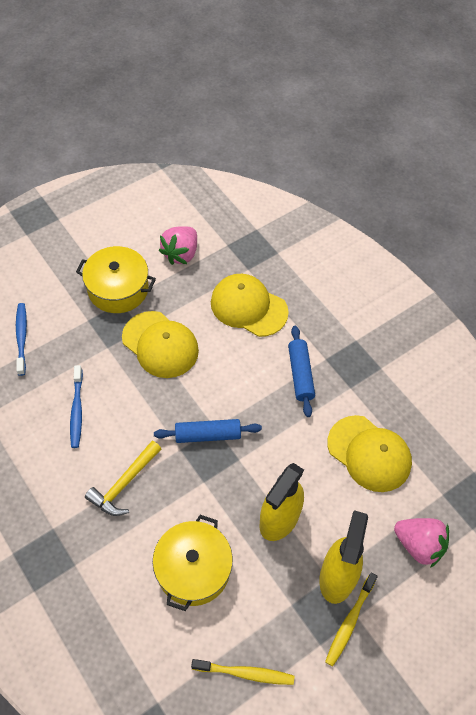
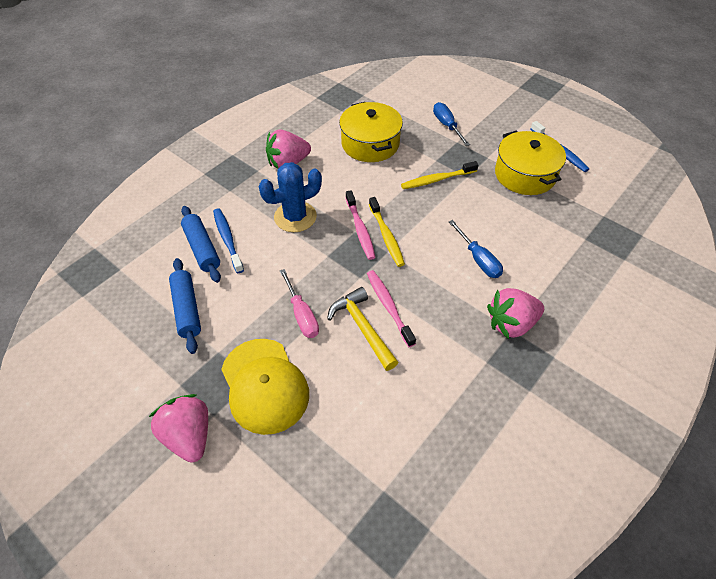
blue cactus: 0 -> 1
blue screwdriver: 0 -> 2
pink screwdriver: 0 -> 1
pink strawberry: 2 -> 3
pink toothbrush: 0 -> 2
yellow cap: 3 -> 1
yellow spray bottle: 2 -> 0

